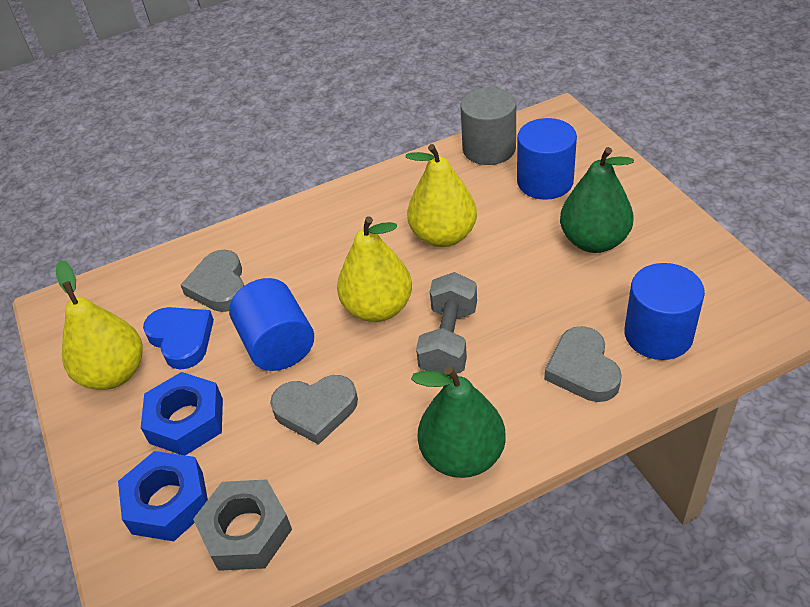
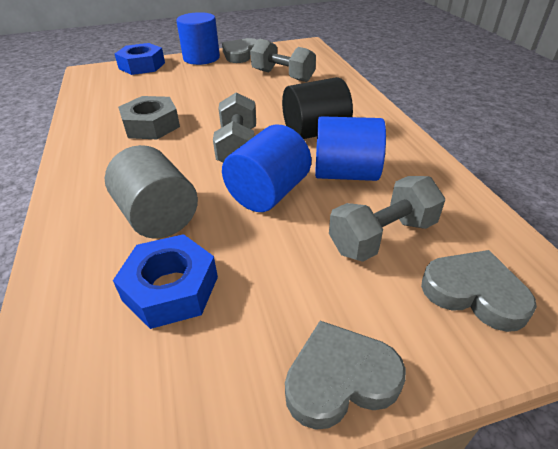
black cylinder: 0 -> 1
blue heart: 1 -> 0
green pear: 2 -> 0
grey dumbbell: 1 -> 3
yellow pear: 3 -> 0

